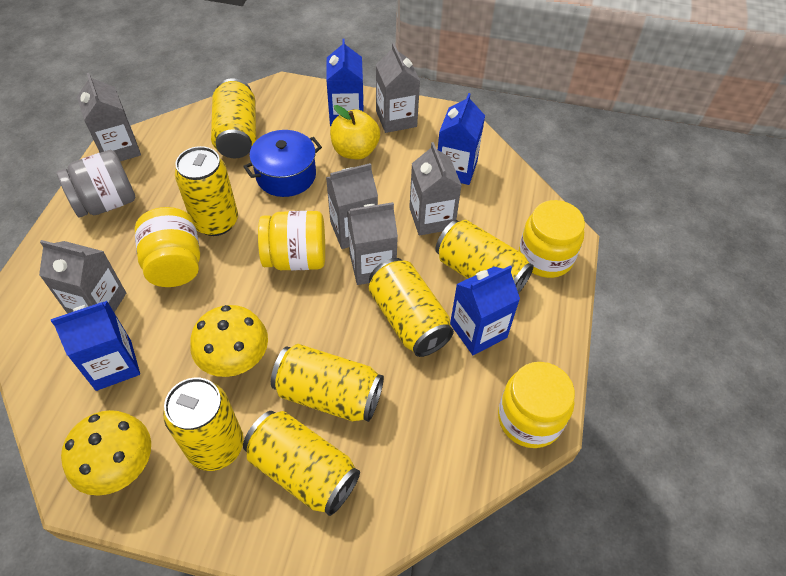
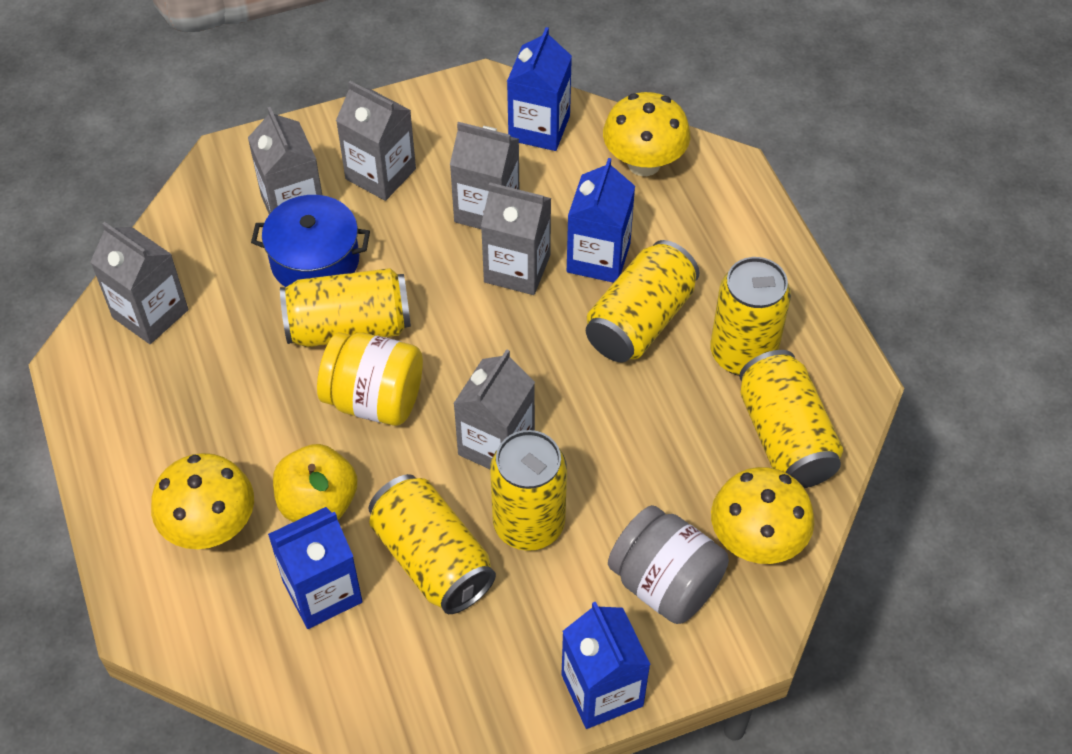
yellow can: 7 -> 6
yellow jar: 4 -> 1
yellow mushroom: 2 -> 3

